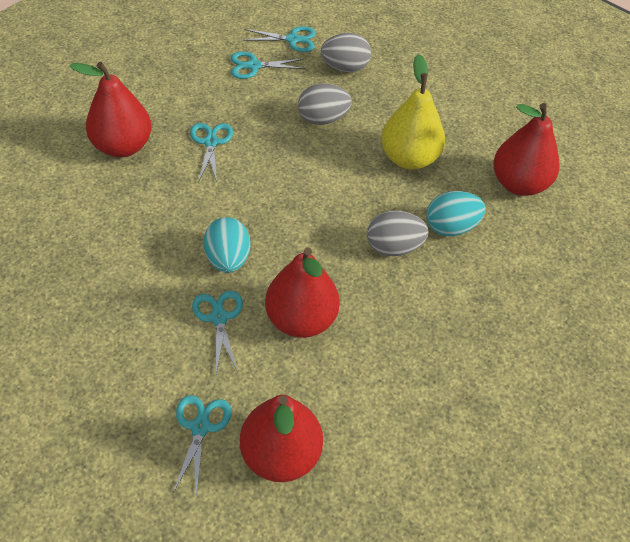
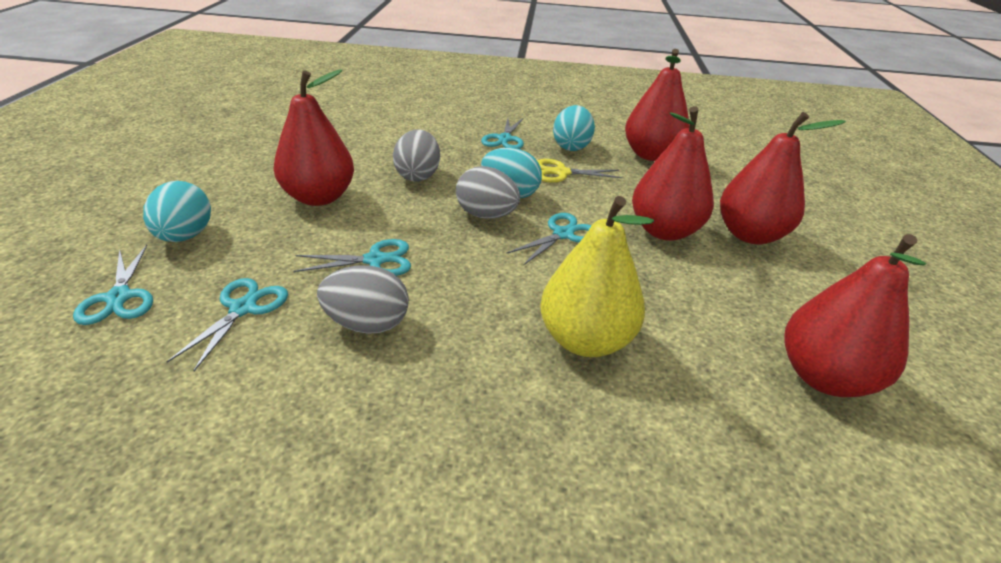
red pear: 4 -> 5
turquoise egg: 2 -> 3
yellow scissors: 0 -> 1

